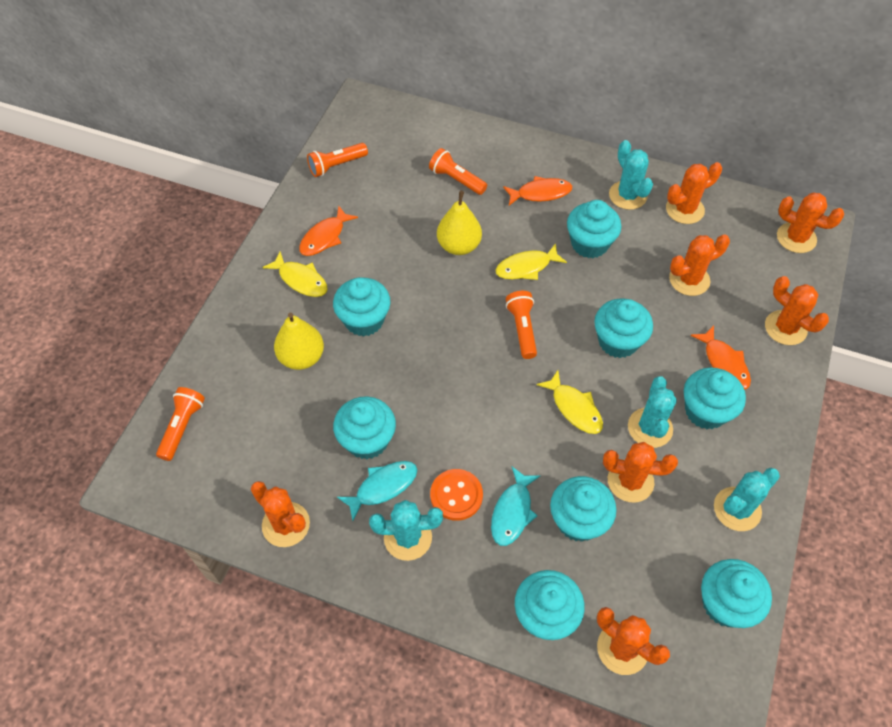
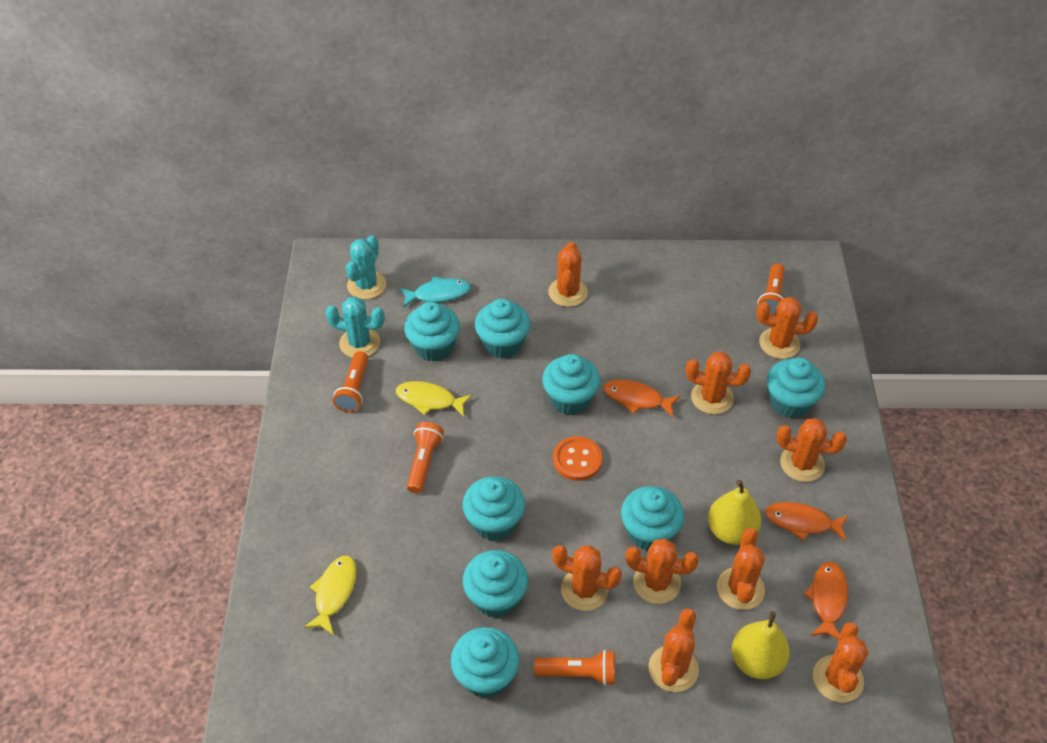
orange cactus: 7 -> 9
turquoise cactus: 4 -> 2
turquoise fish: 2 -> 1
yellow fish: 3 -> 2

